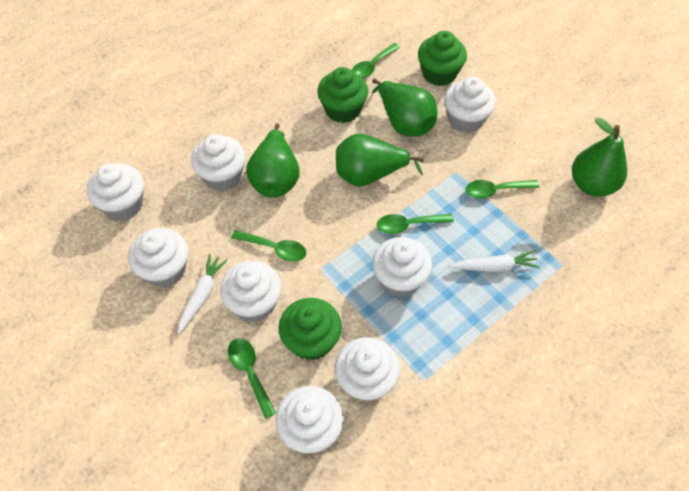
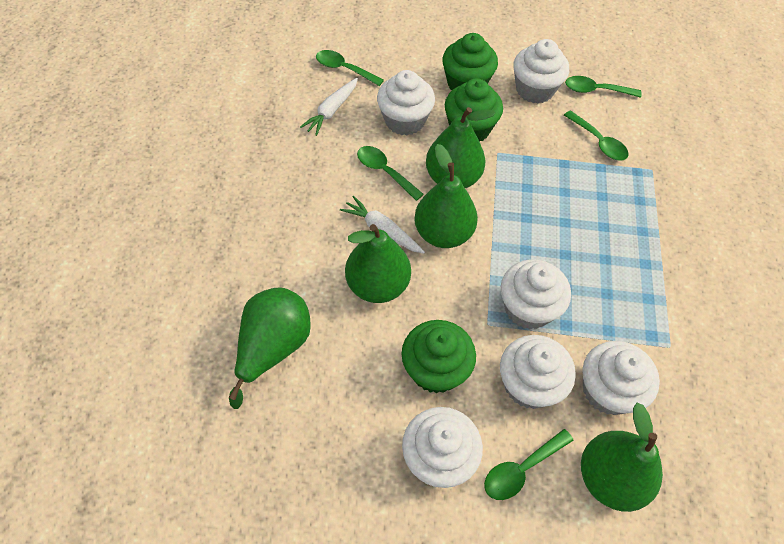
green pear: 4 -> 5
white cupcake: 8 -> 6

